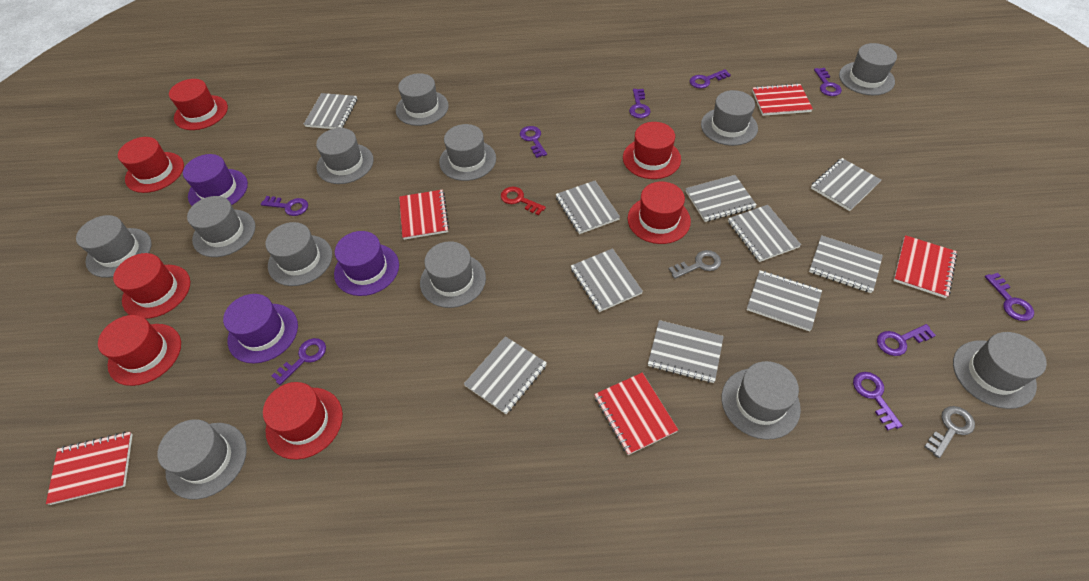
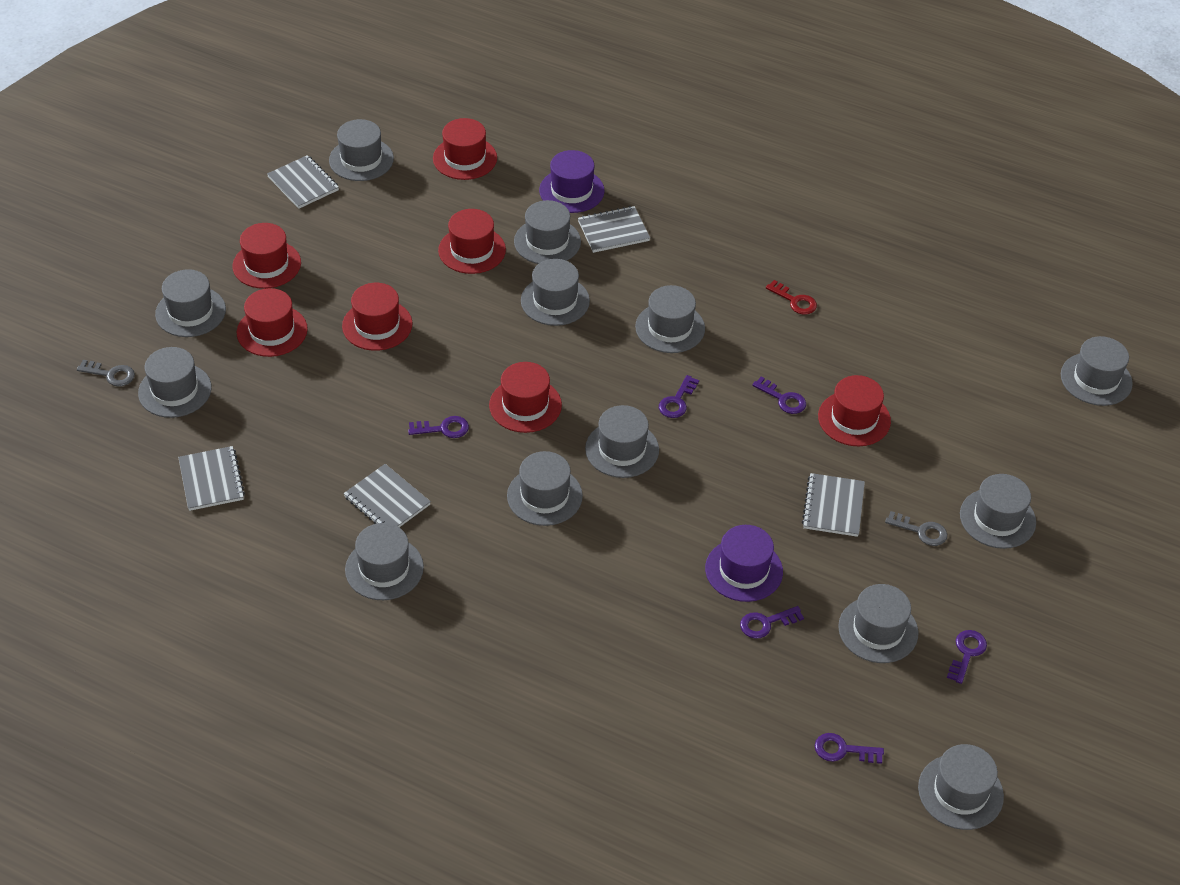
grey hat: 12 -> 13
grey notebook: 10 -> 5
purple hat: 3 -> 2
purple key: 9 -> 6
red notebook: 5 -> 0

